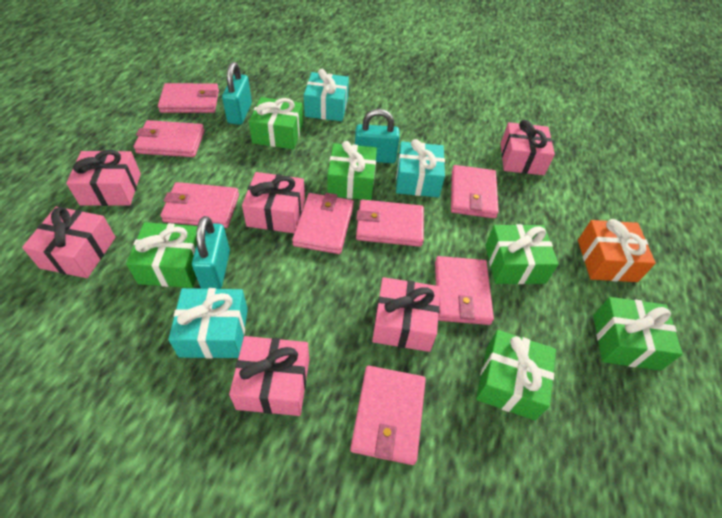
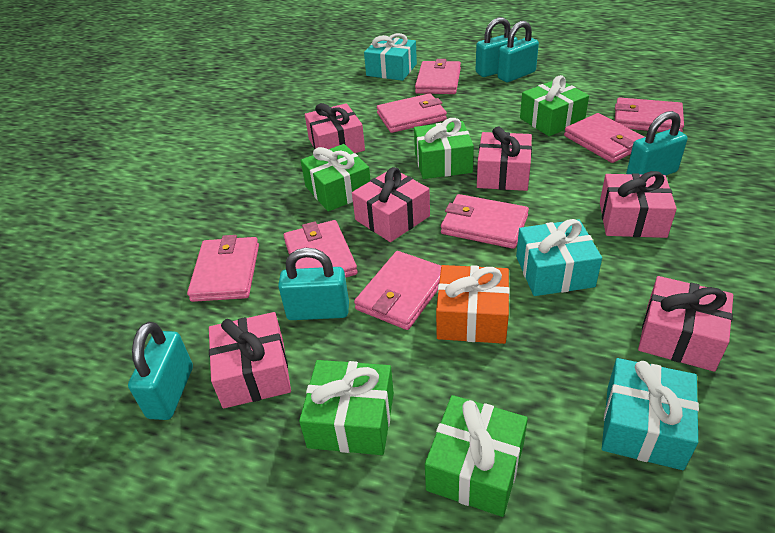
green gift: 6 -> 5
turquoise padlock: 3 -> 5

